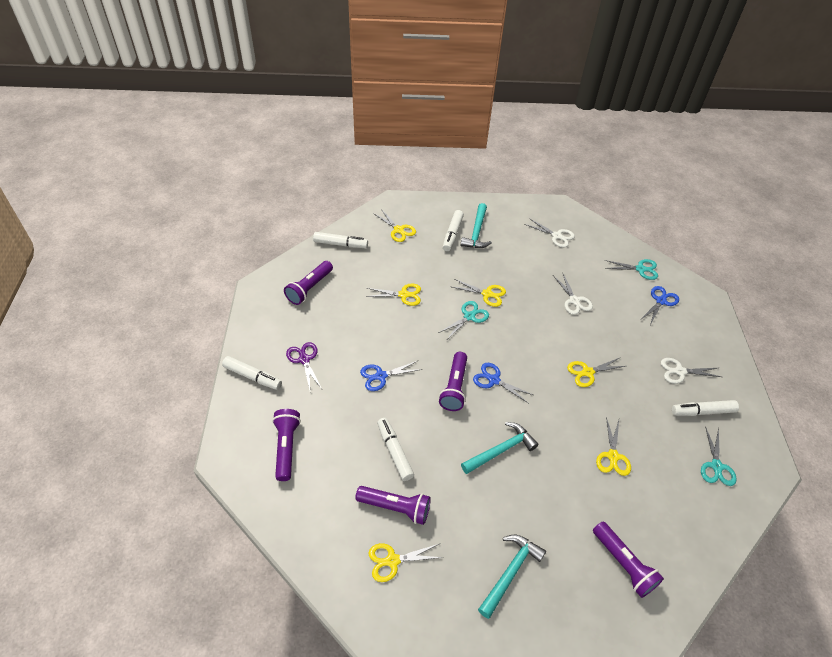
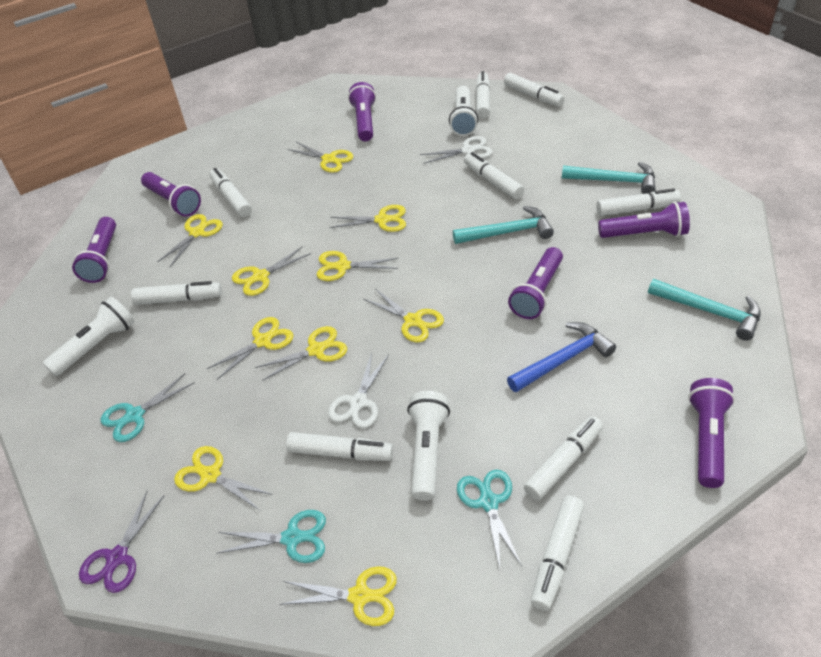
blue hammer: 0 -> 1
blue scissors: 3 -> 0
purple flashlight: 5 -> 6
white flashlight: 0 -> 3
white marker: 5 -> 9
white scissors: 3 -> 2
yellow scissors: 6 -> 10

